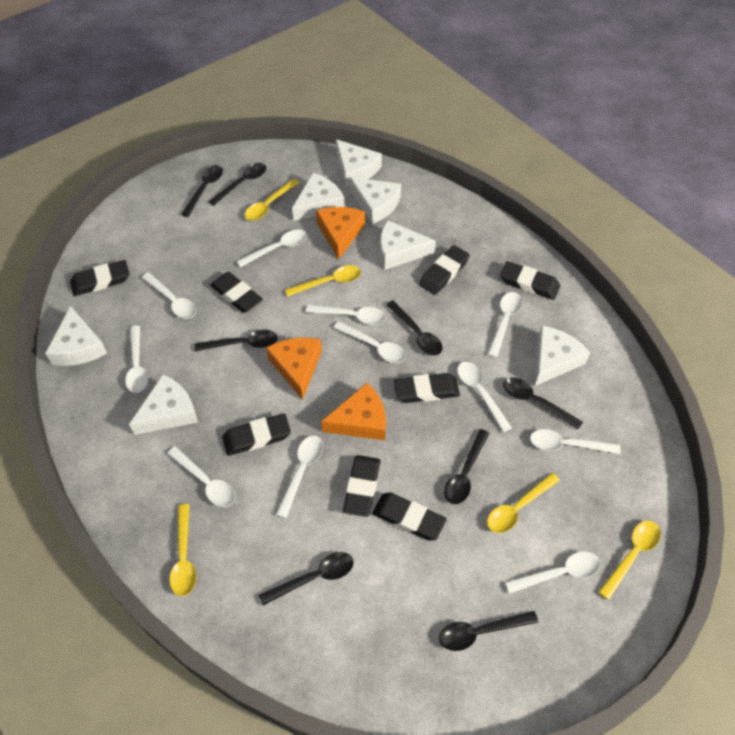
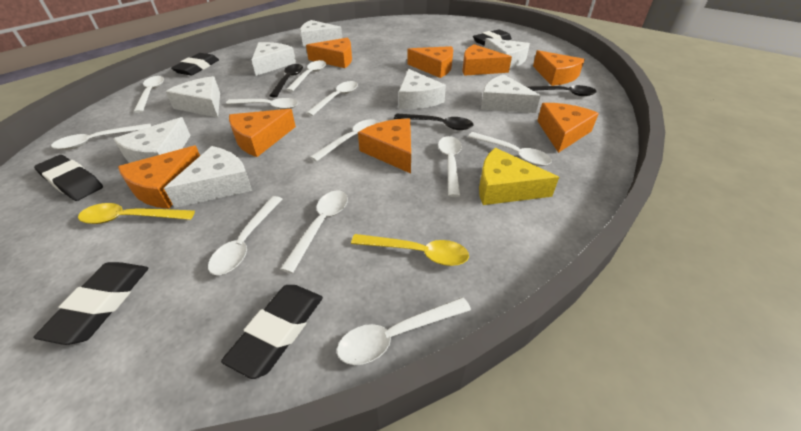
black eraser: 8 -> 5
black spoon: 8 -> 3
orange cheese: 3 -> 8
white cheese: 7 -> 8
yellow cheese: 0 -> 1
yellow spoon: 5 -> 2

